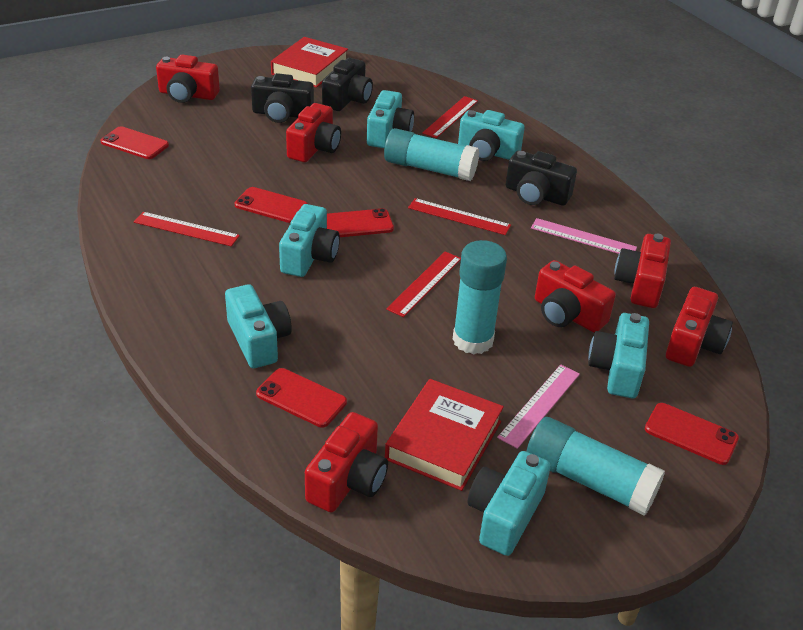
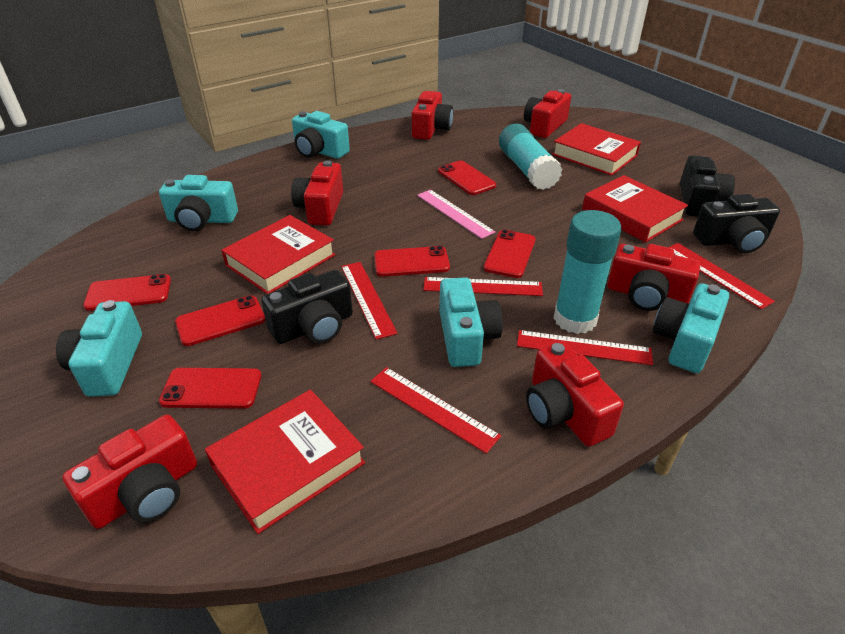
pink ruler: 2 -> 1
red book: 2 -> 4
red phone: 5 -> 6
red ruler: 4 -> 5
turquoise camera: 6 -> 5
turquoise glue stick: 3 -> 2

